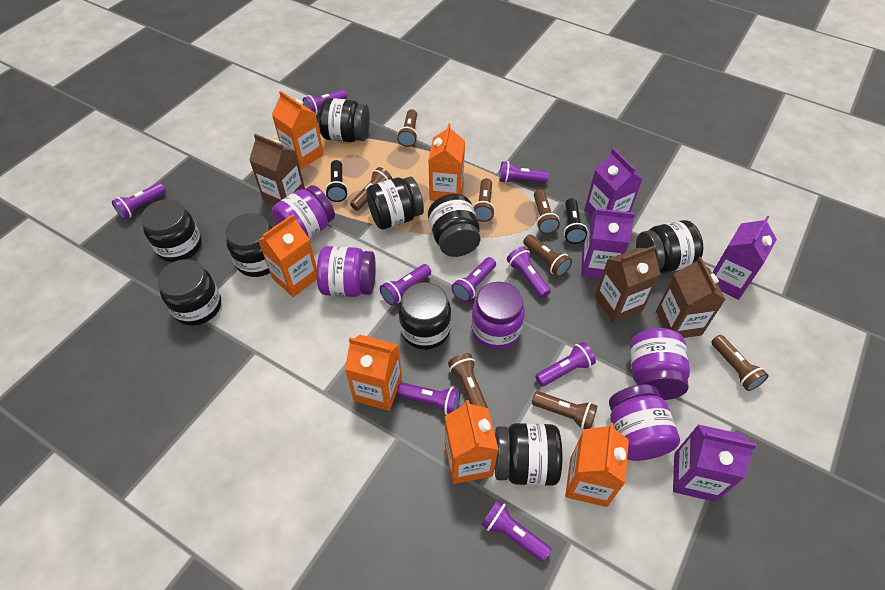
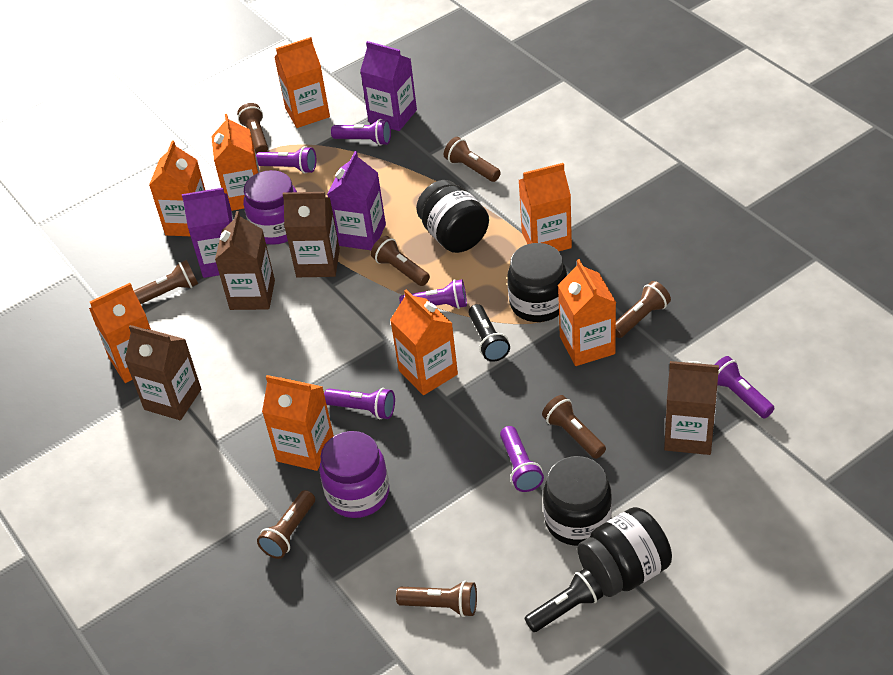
black jar: 9 -> 4
brown carton: 3 -> 4
orange carton: 6 -> 8
purple carton: 4 -> 3
purple flashlight: 9 -> 6
purple jar: 5 -> 2

